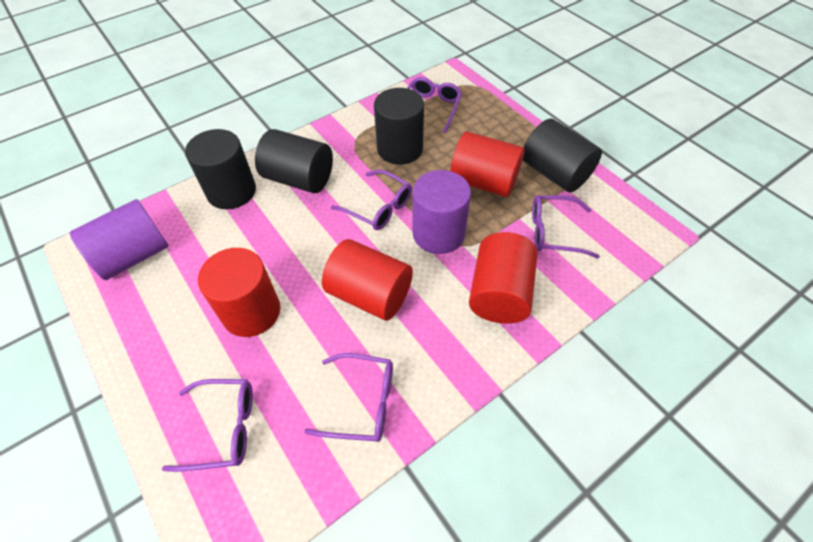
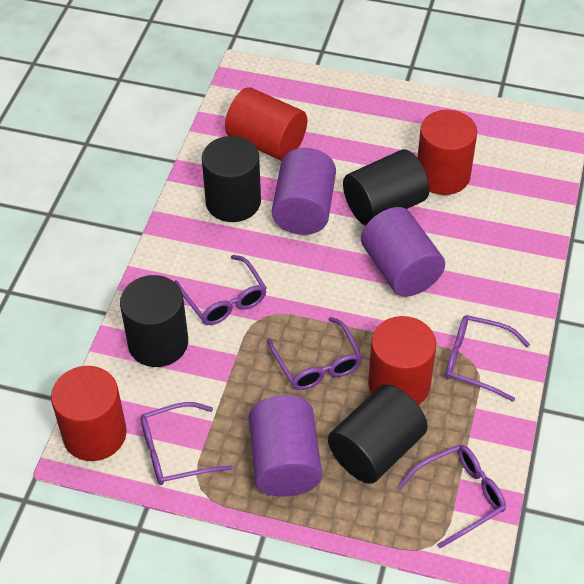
purple cylinder: 2 -> 3

